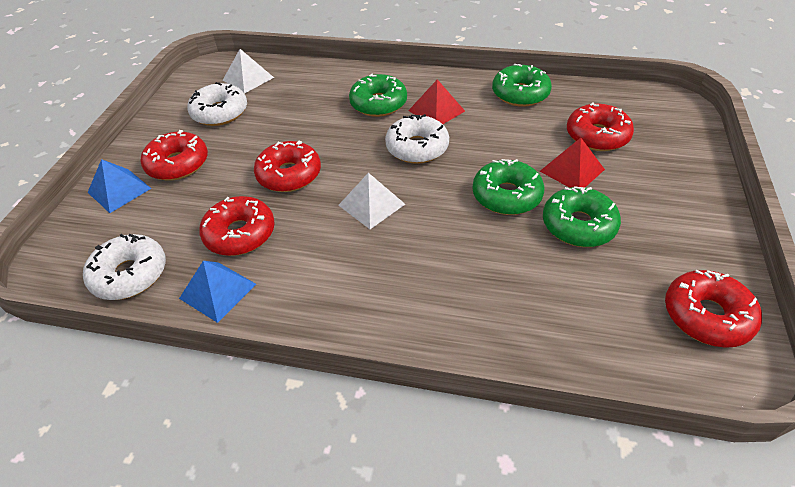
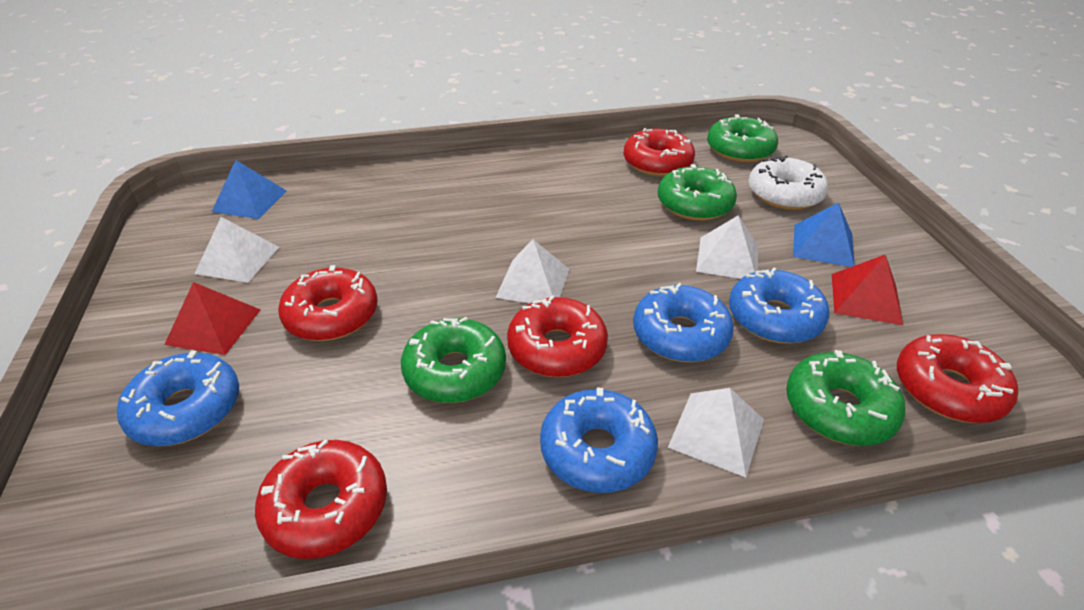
blue donut: 0 -> 4
white donut: 3 -> 1
white pyramid: 2 -> 4

